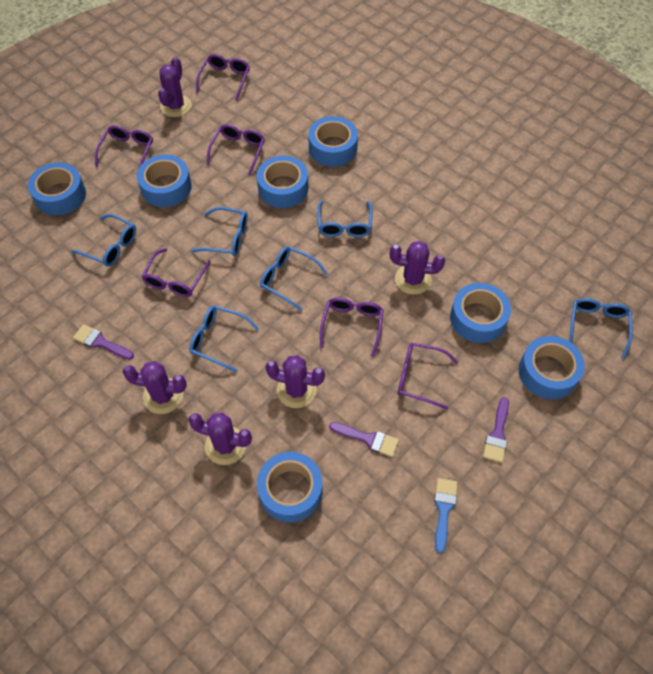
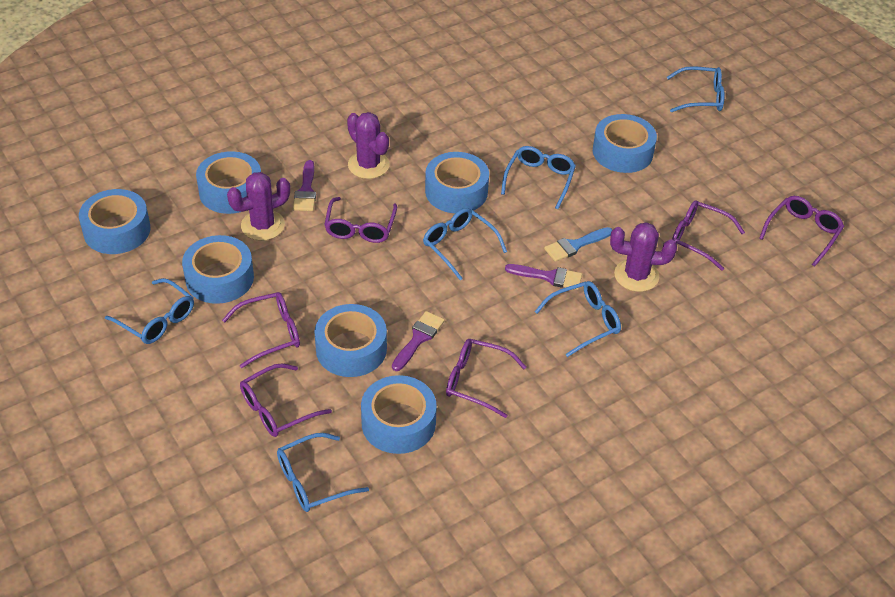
purple cactus: 5 -> 3

